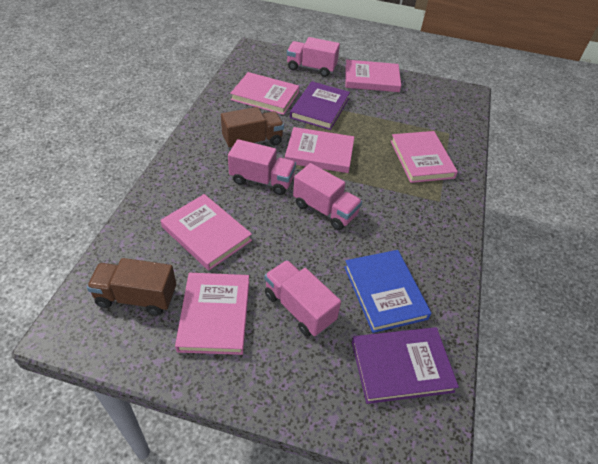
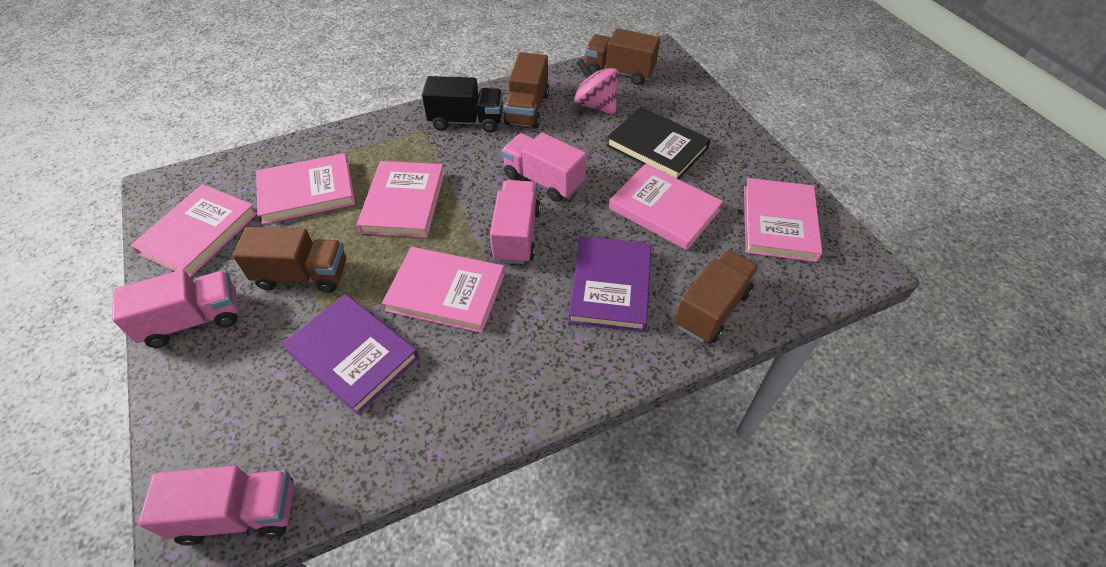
black book: 0 -> 1
black truck: 0 -> 1
blue book: 1 -> 0
brown truck: 2 -> 4
pink spinning top: 0 -> 1

